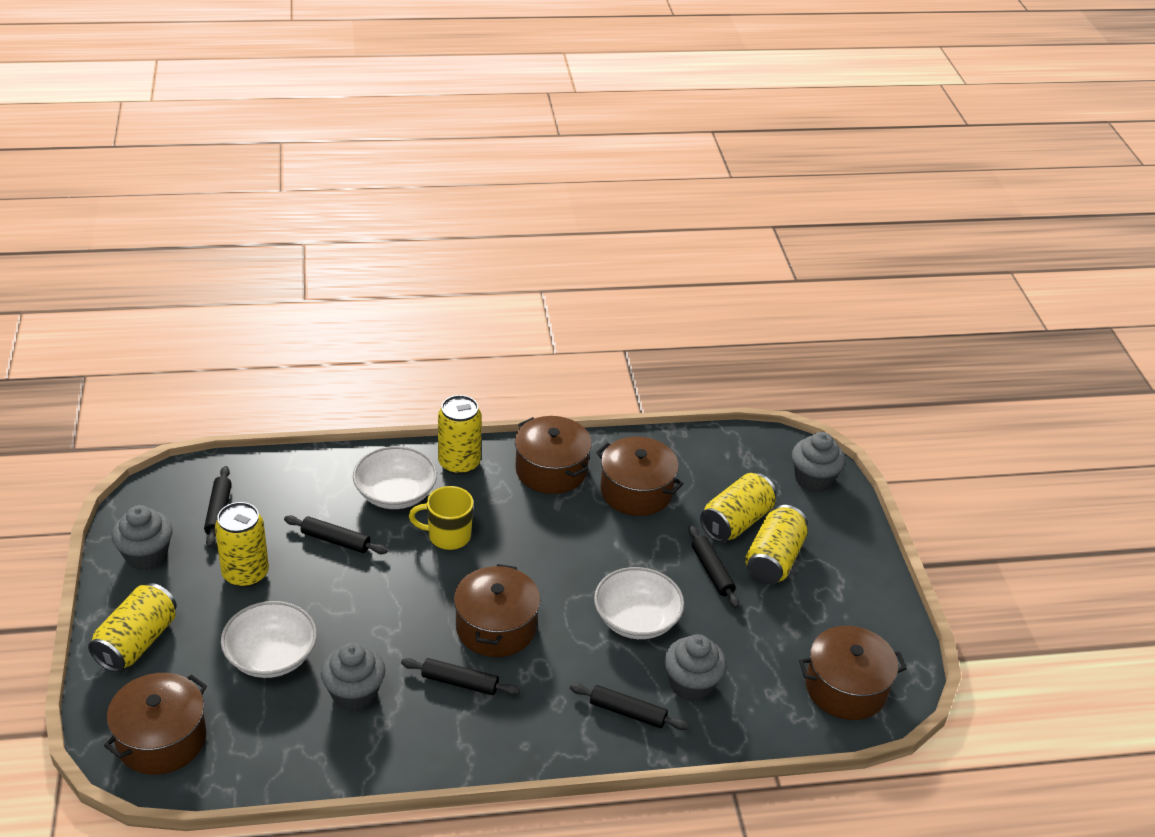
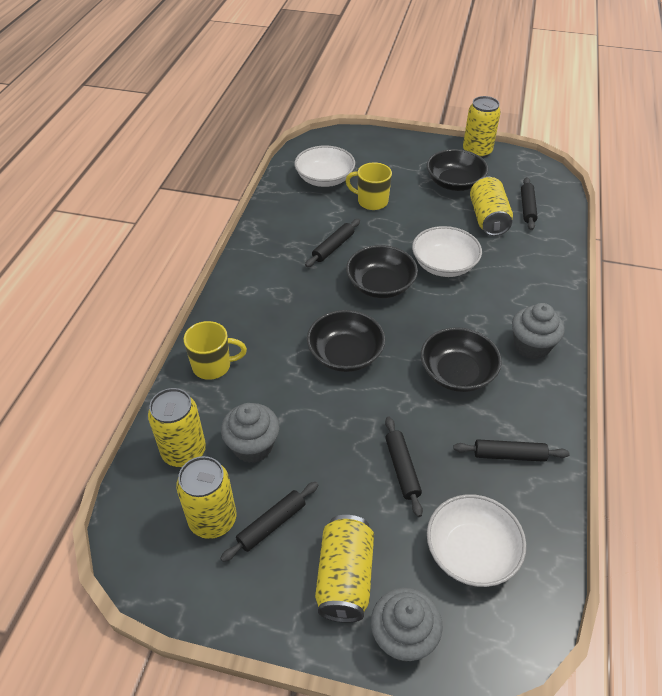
black bowl: 0 -> 4
brown pot: 5 -> 0
grey cupcake: 4 -> 3
yellow mug: 1 -> 2

